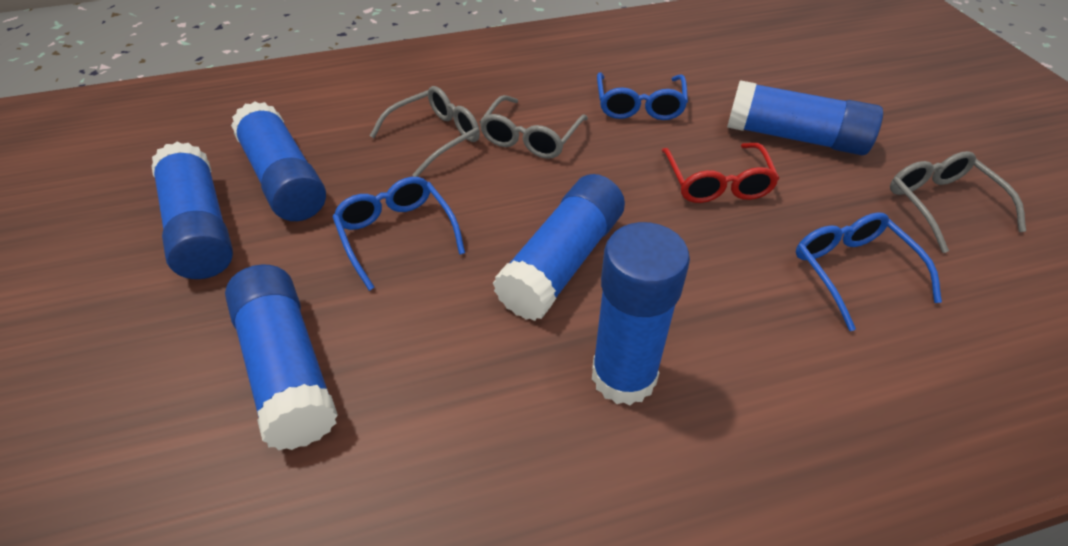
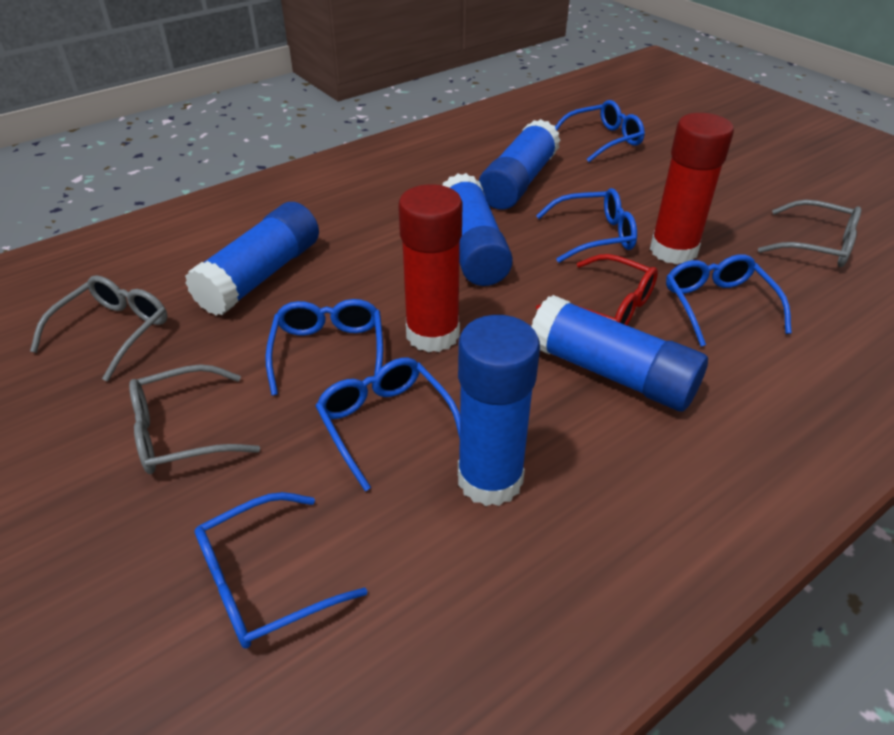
blue glasses: 3 -> 6
blue glue stick: 6 -> 5
red glue stick: 0 -> 2

